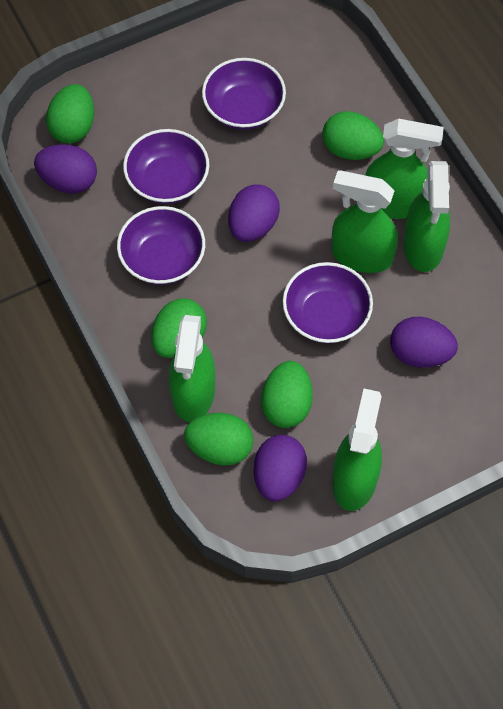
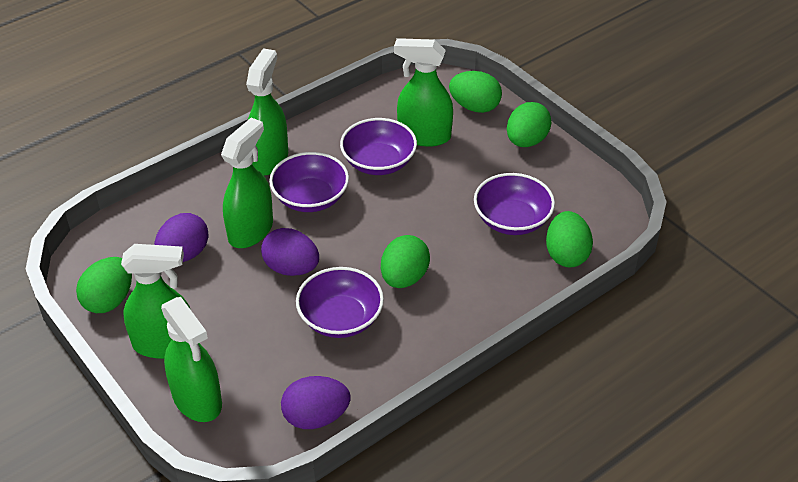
purple egg: 4 -> 3

